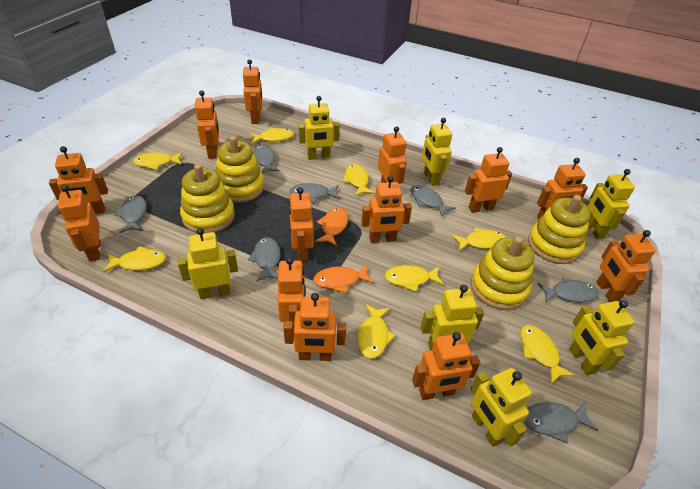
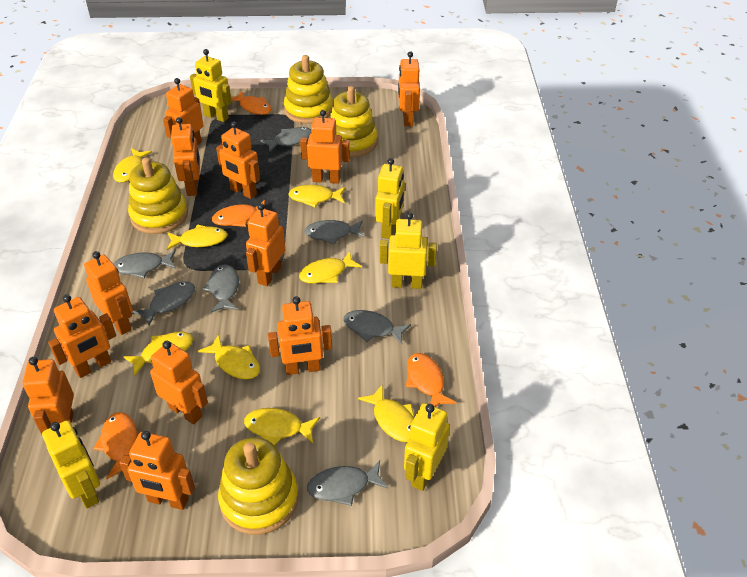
orange fish: 2 -> 4
orange robot: 13 -> 12
yellow robot: 7 -> 5

